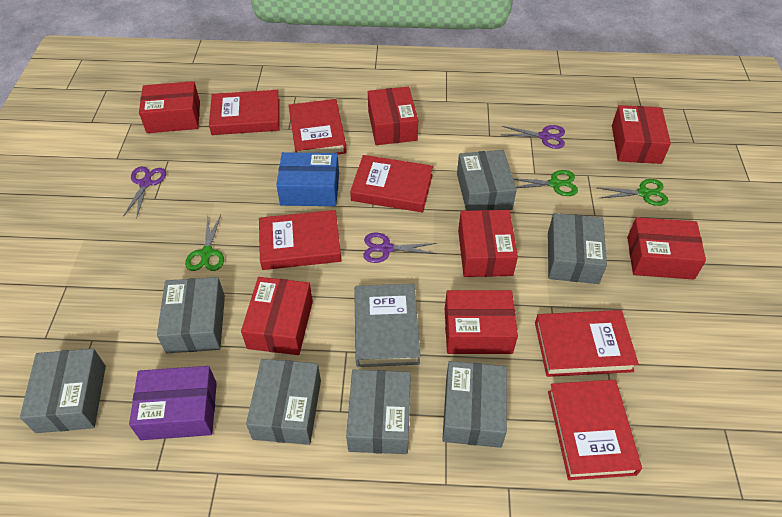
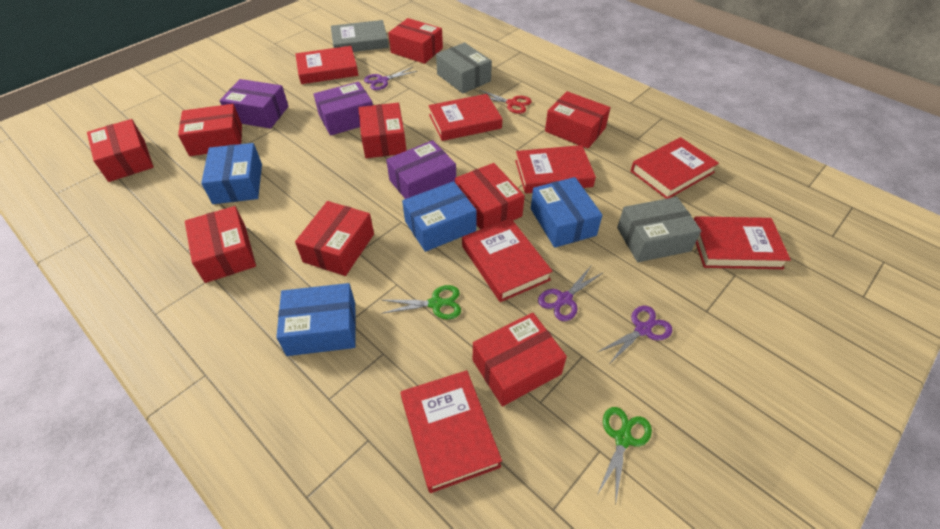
blue box: 1 -> 4
green scissors: 3 -> 2
grey box: 7 -> 2
purple box: 1 -> 3
red book: 6 -> 7
red box: 7 -> 9
red scissors: 0 -> 1

